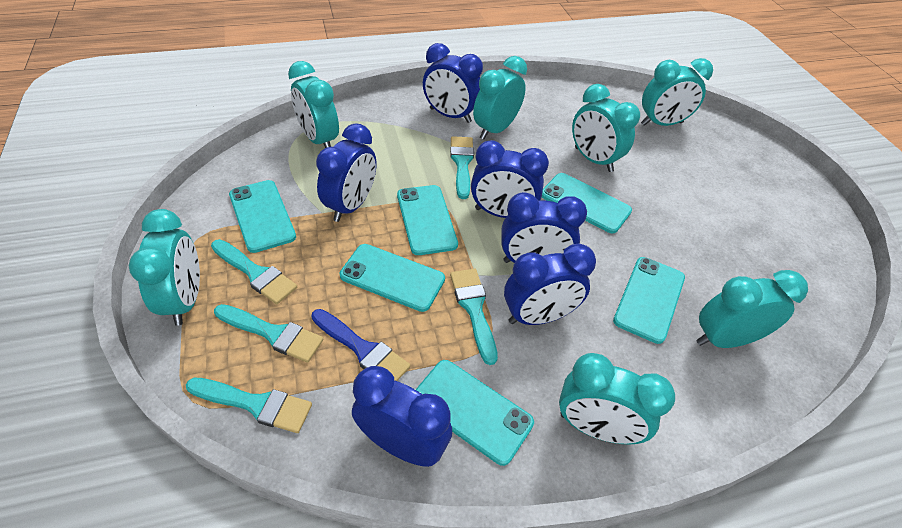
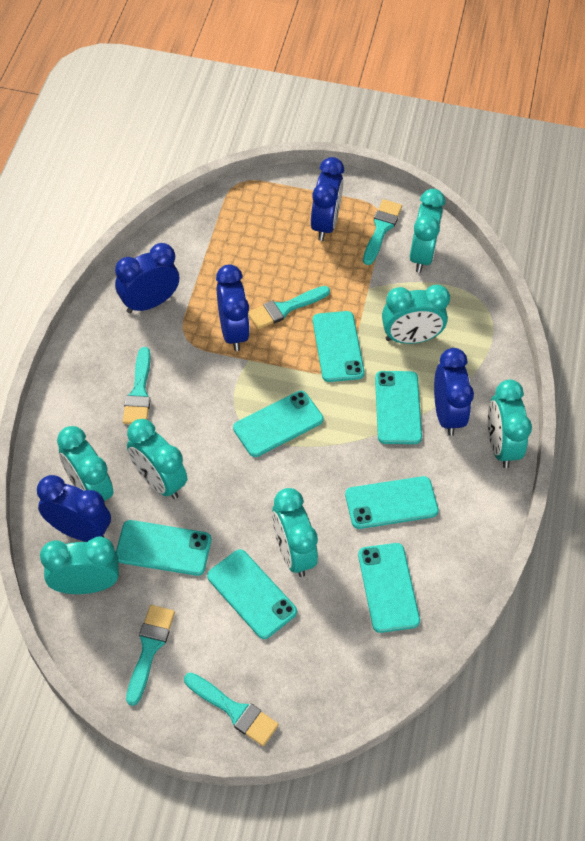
blue brush: 1 -> 0
blue clock: 6 -> 5
turquoise phone: 6 -> 7

